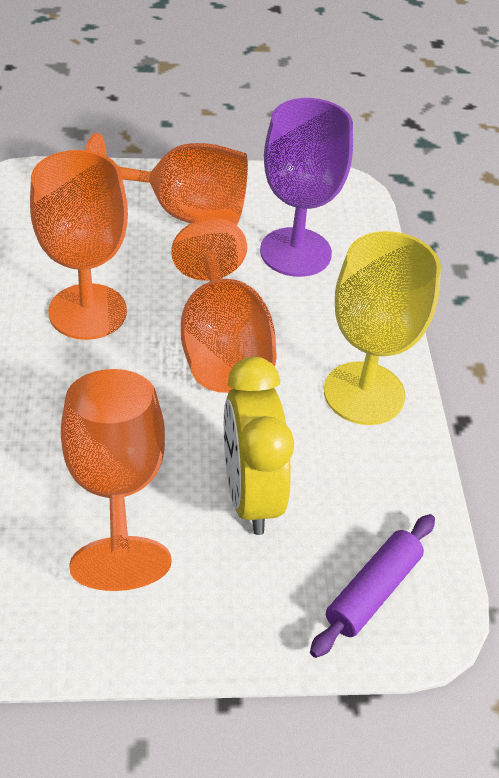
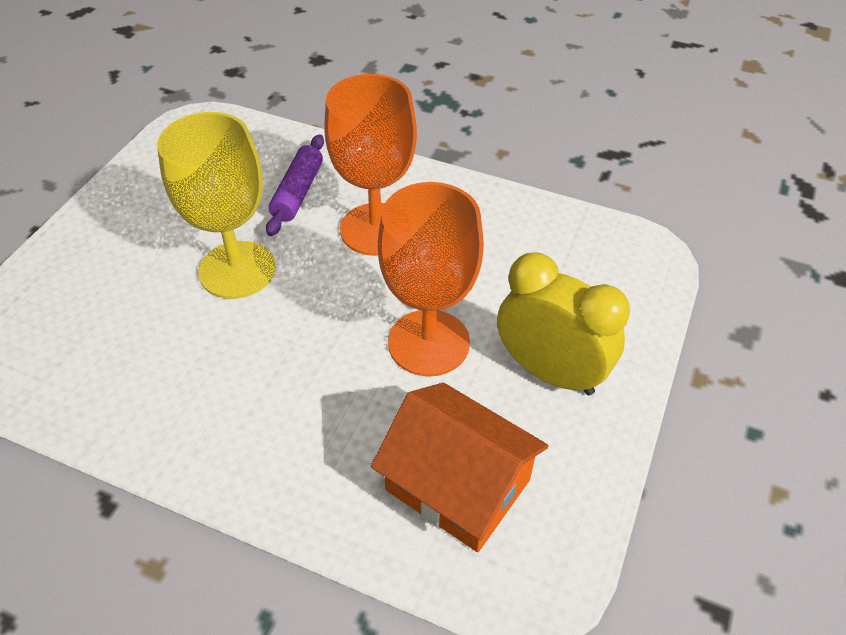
orange goblet: 4 -> 2
orange house: 0 -> 1
purple goblet: 1 -> 0

